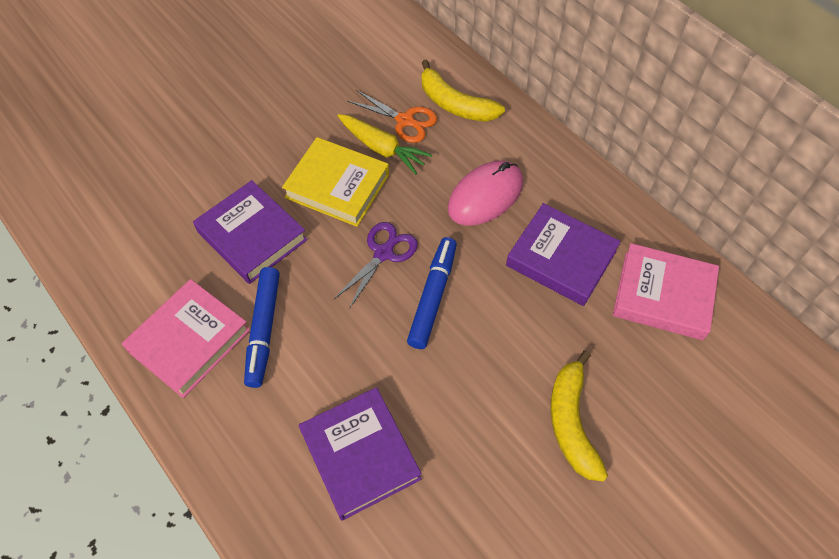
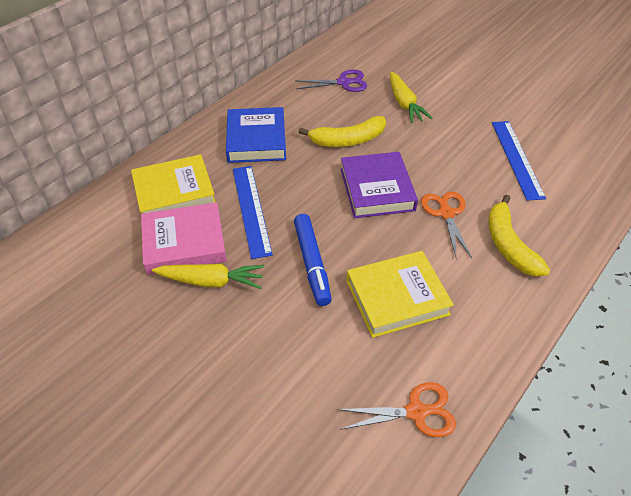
blue book: 0 -> 1
blue marker: 2 -> 1
blue ruler: 0 -> 2
orange scissors: 1 -> 2
pink book: 2 -> 1
pink mouse: 1 -> 0
purple book: 3 -> 1
yellow book: 1 -> 2
yellow carrot: 1 -> 2

